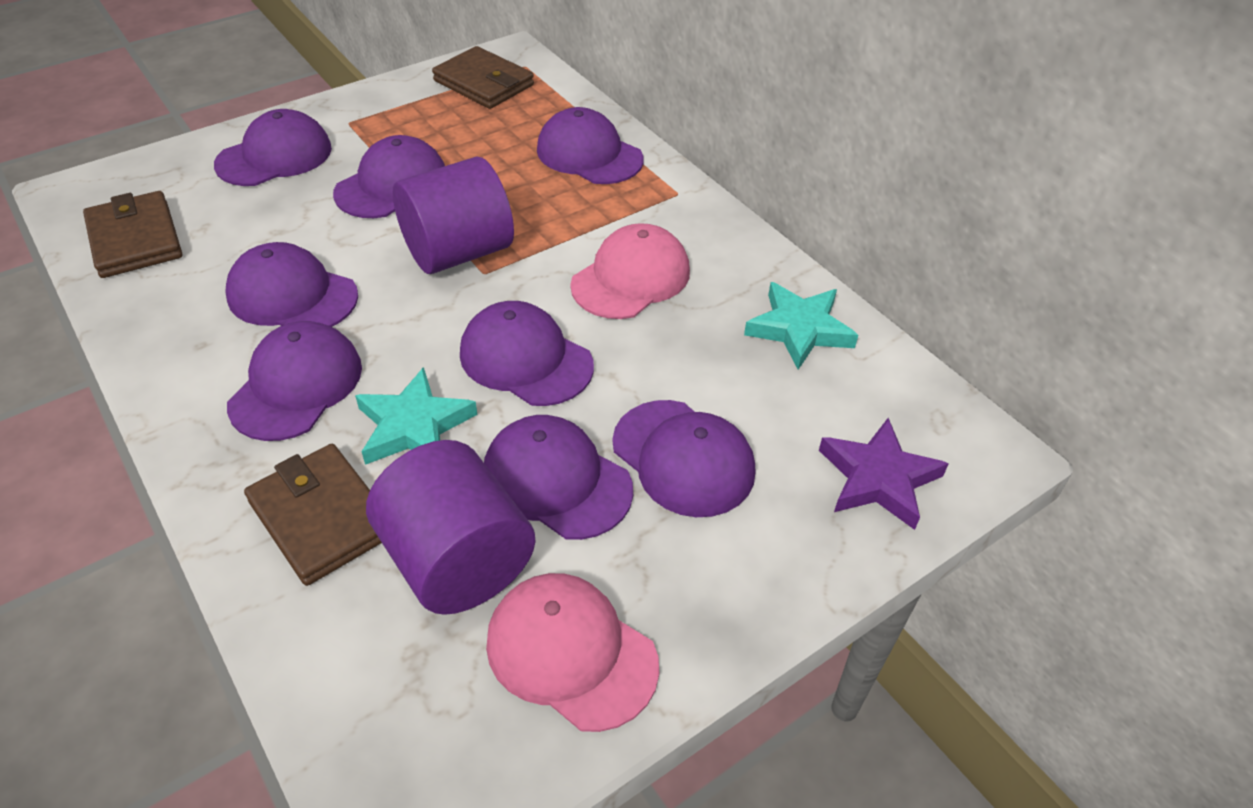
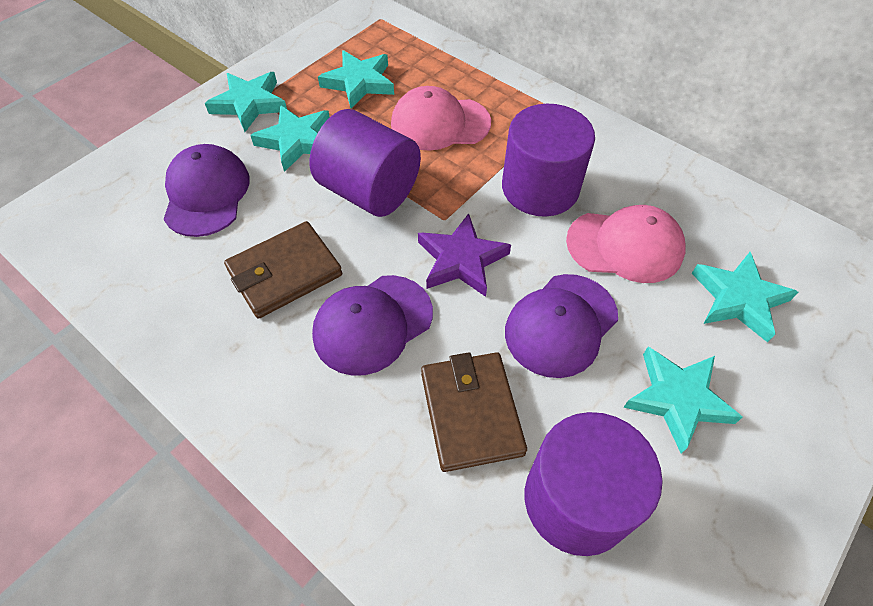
brown wallet: 3 -> 2
purple cap: 8 -> 3
purple cylinder: 2 -> 3
turquoise star: 2 -> 5

